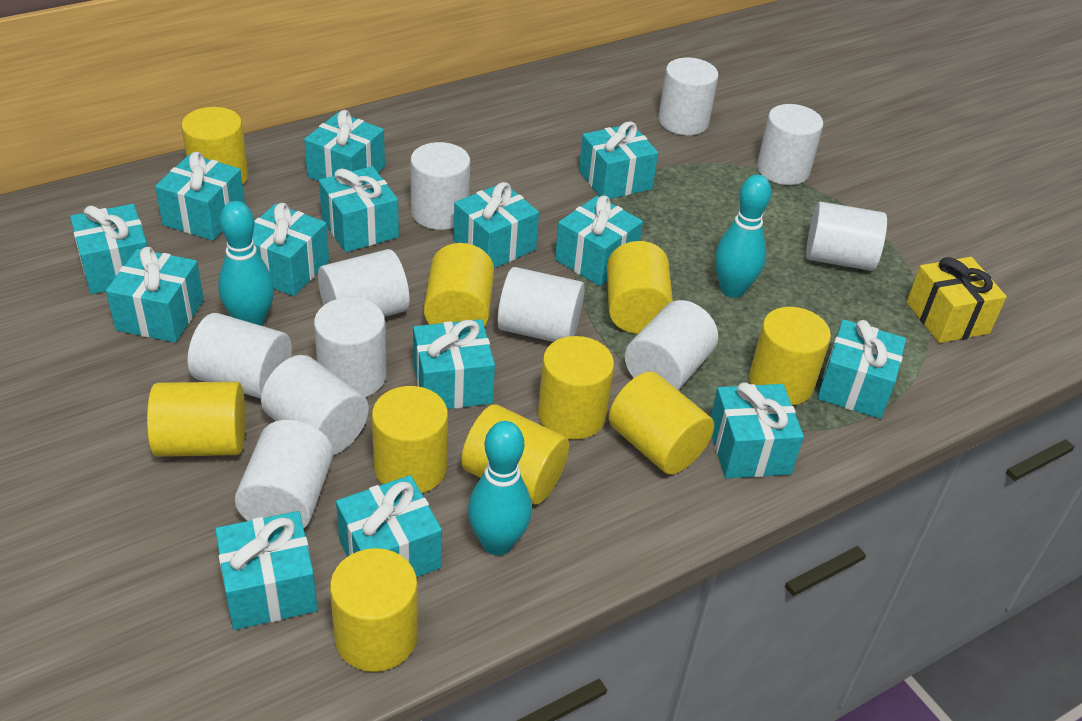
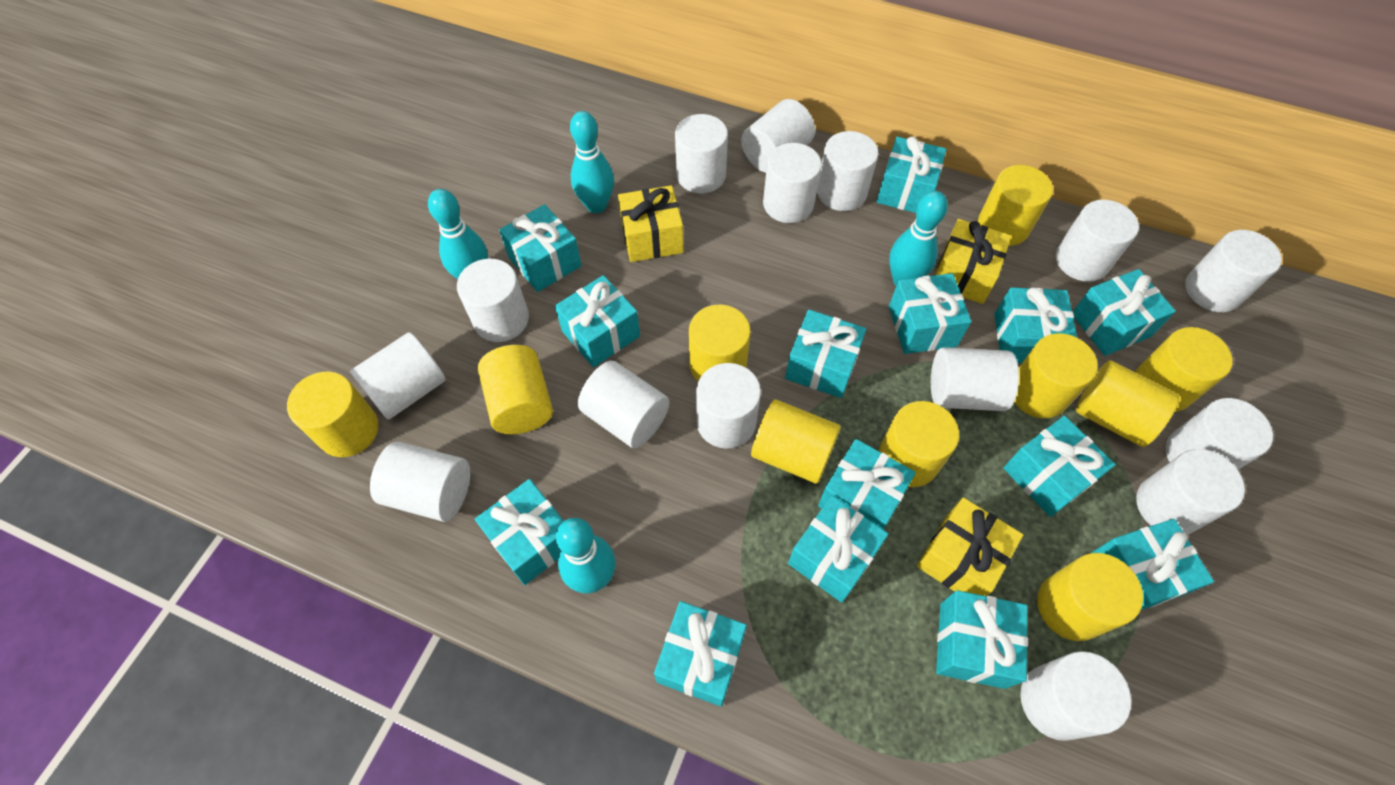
turquoise bowling pin: 3 -> 4
white cylinder: 11 -> 15
yellow gift: 1 -> 3

